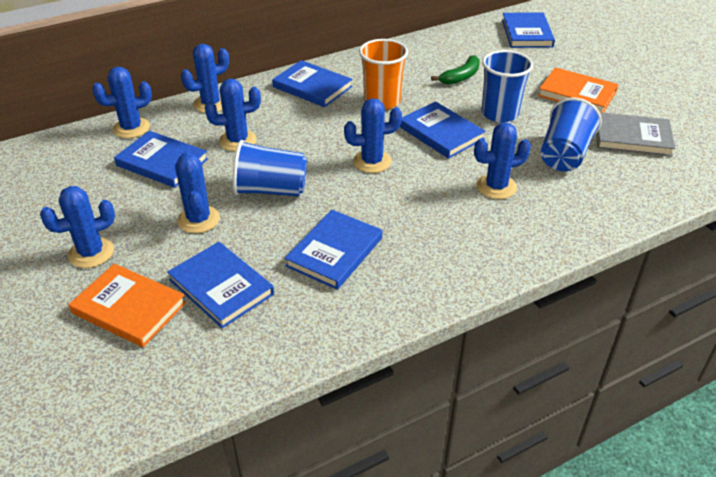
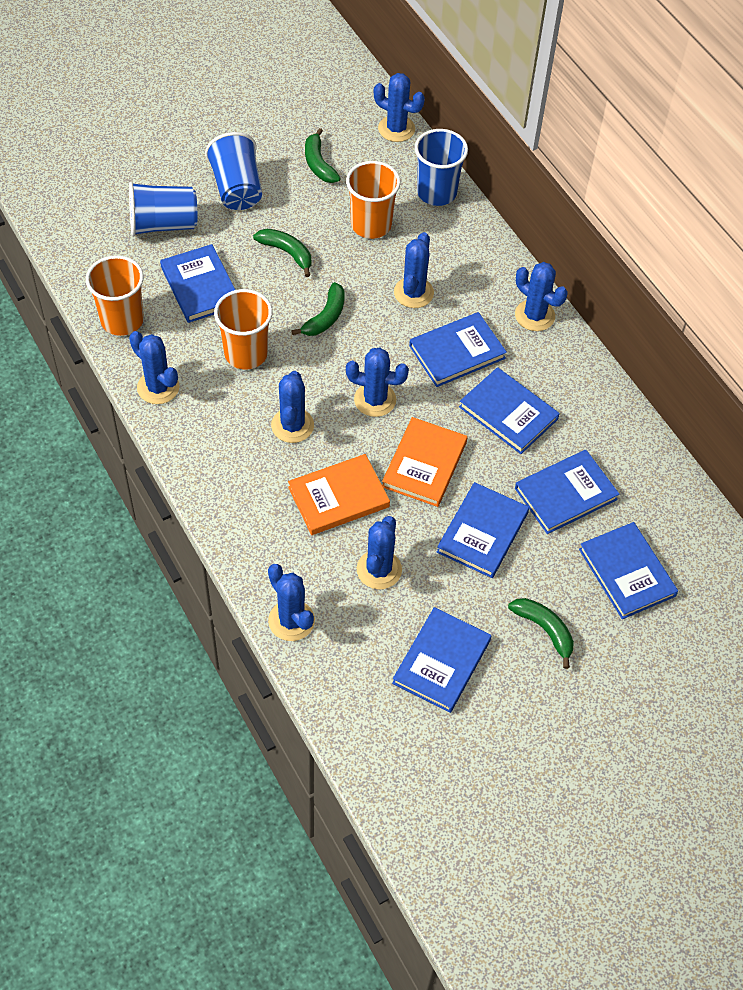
blue book: 6 -> 7
blue cactus: 7 -> 8
green banana: 1 -> 4
grey book: 1 -> 0
orange cup: 1 -> 3

